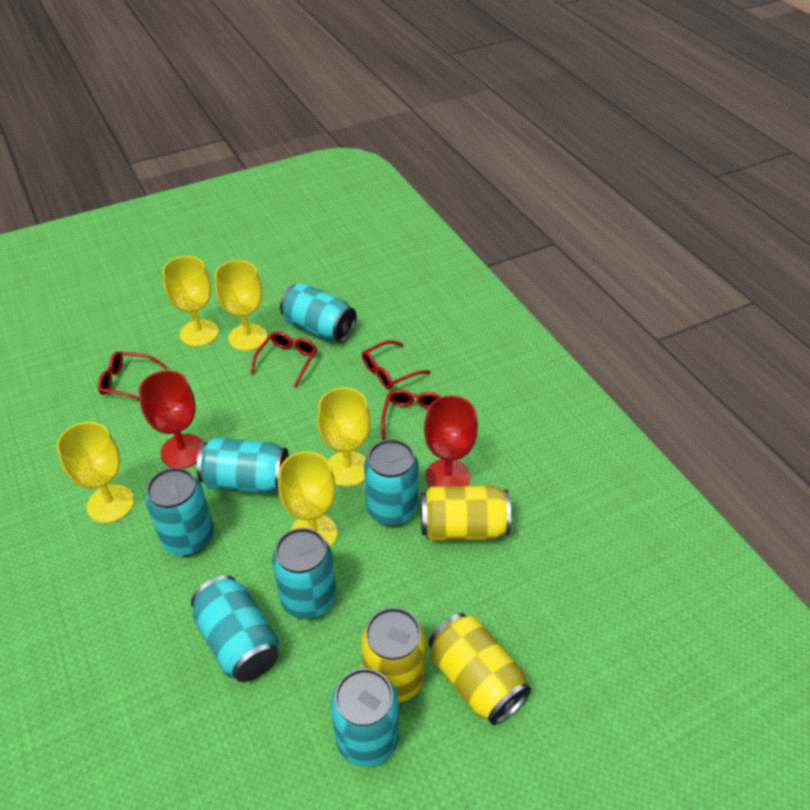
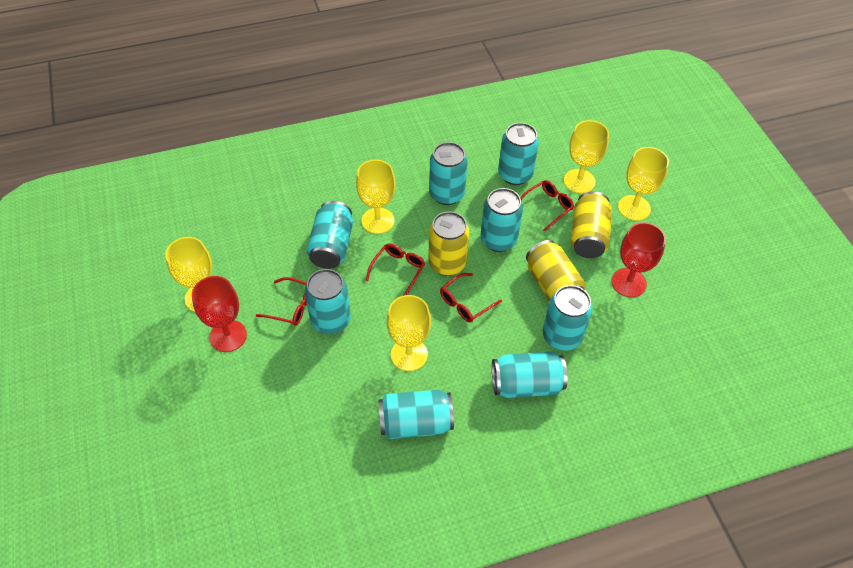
turquoise can: 7 -> 8

